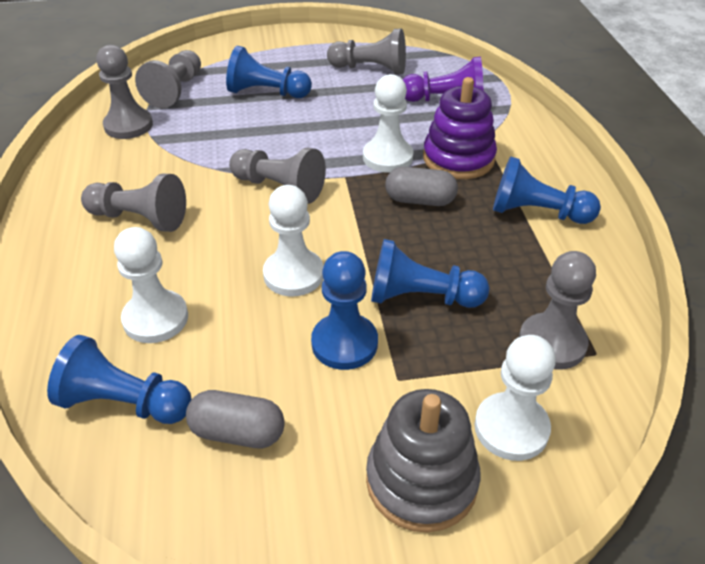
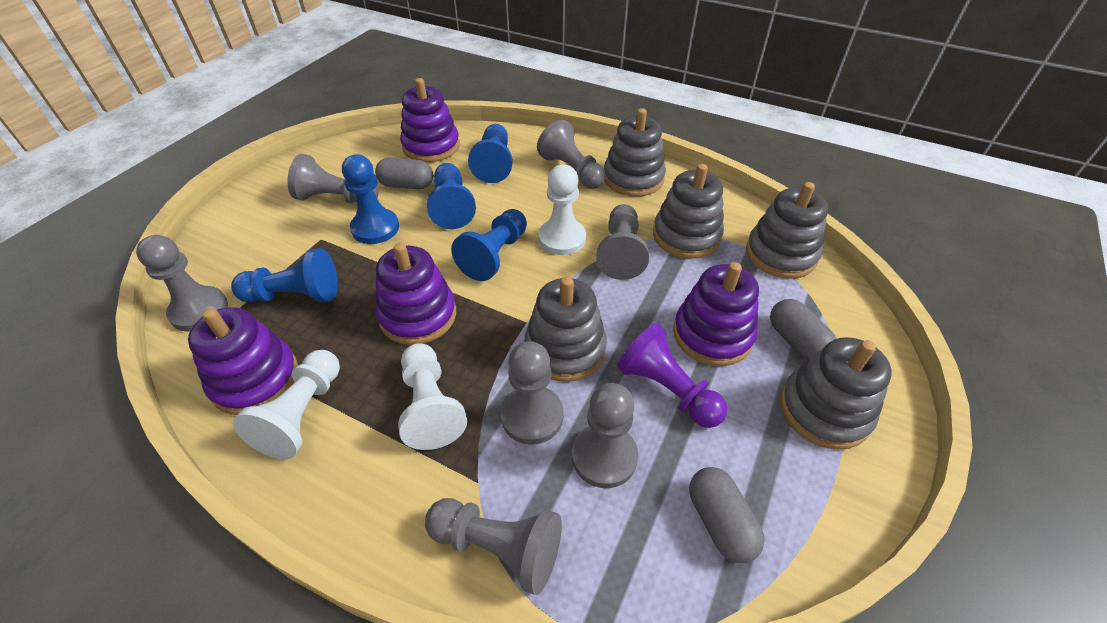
grey capsule: 2 -> 3
grey pawn: 6 -> 7
grey stacking toy: 1 -> 5
purple stacking toy: 1 -> 4
white pawn: 4 -> 3

